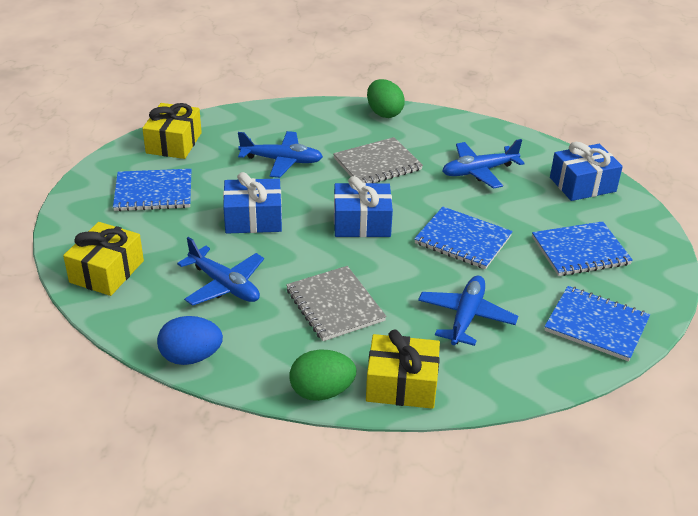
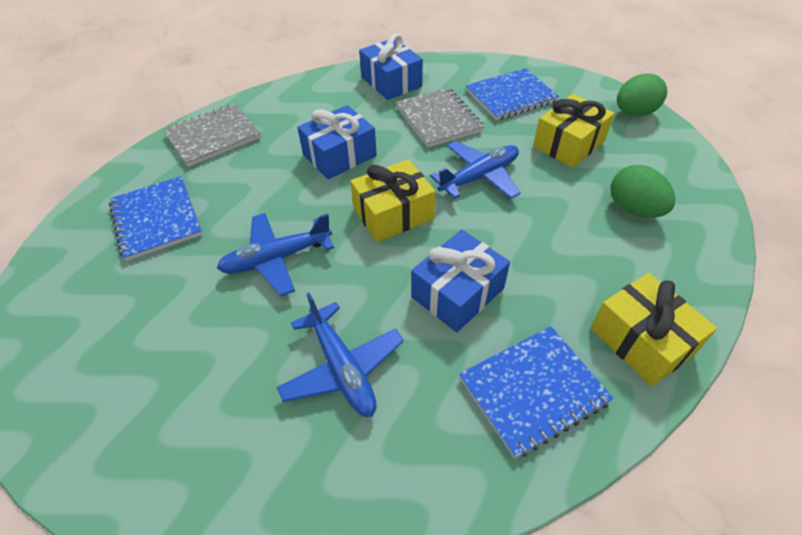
blue egg: 1 -> 0
blue notebook: 4 -> 3
blue plane: 4 -> 3

